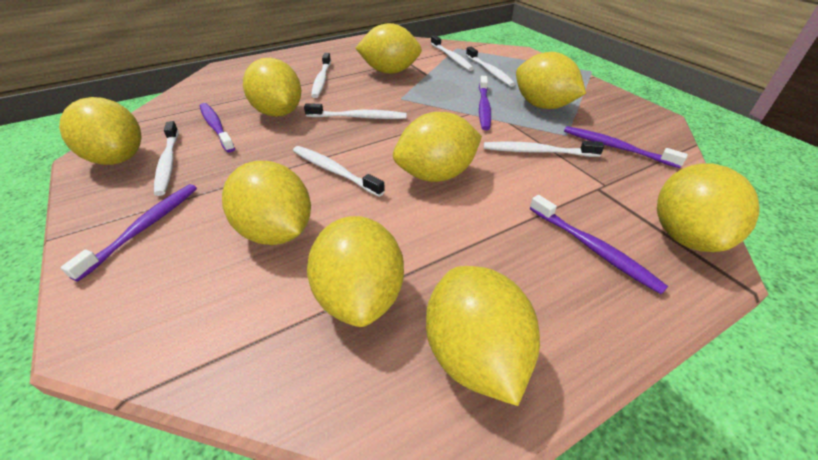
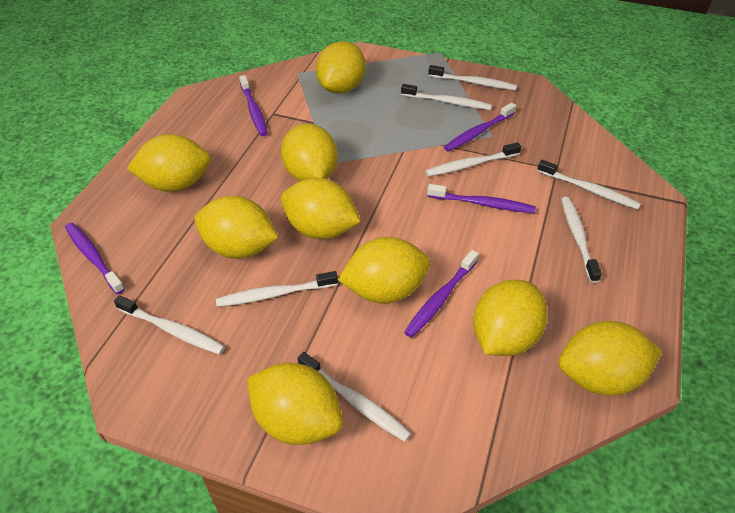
white toothbrush: 7 -> 8

